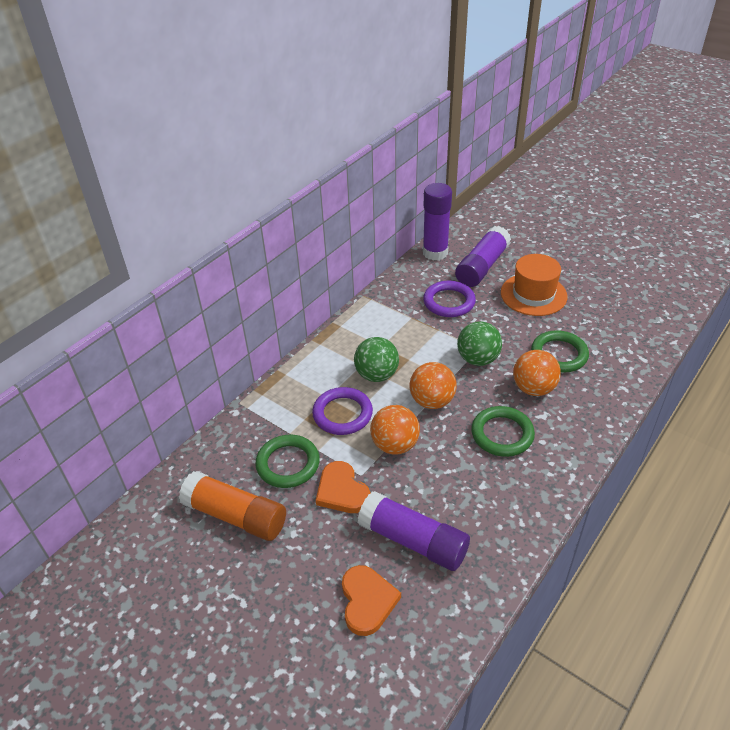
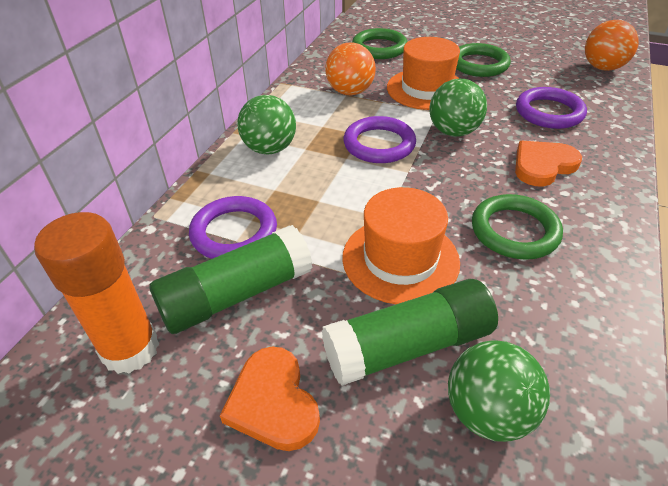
green ball: 2 -> 3
green glue stick: 0 -> 2
orange ball: 3 -> 2
orange hat: 1 -> 2
purple glue stick: 3 -> 0
purple ring: 2 -> 3

